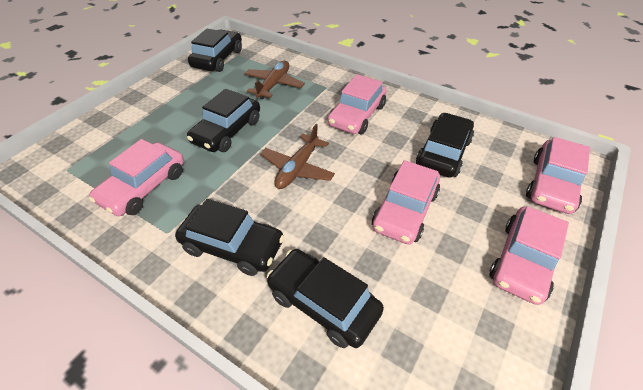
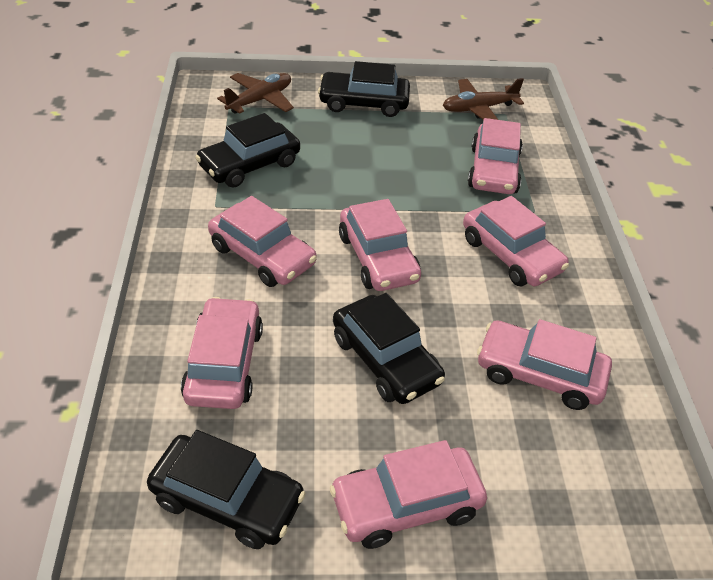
black car: 5 -> 4
pink car: 5 -> 7

